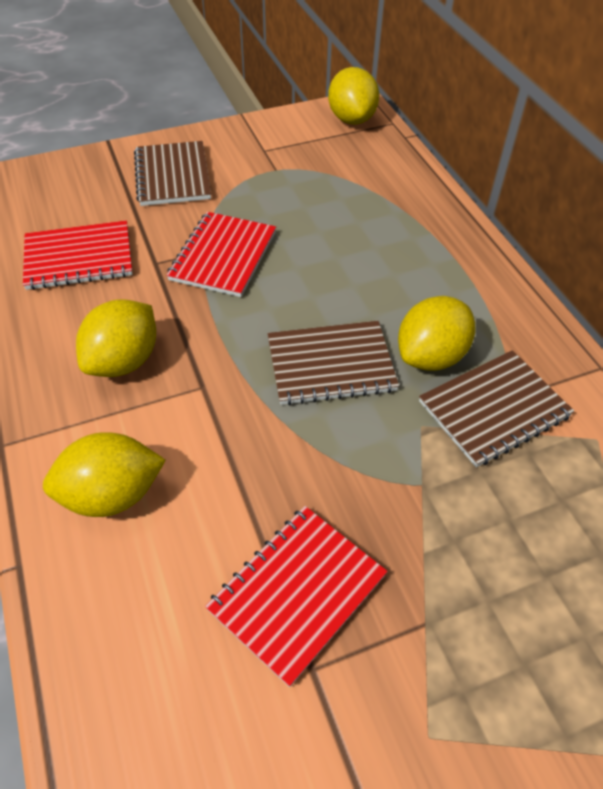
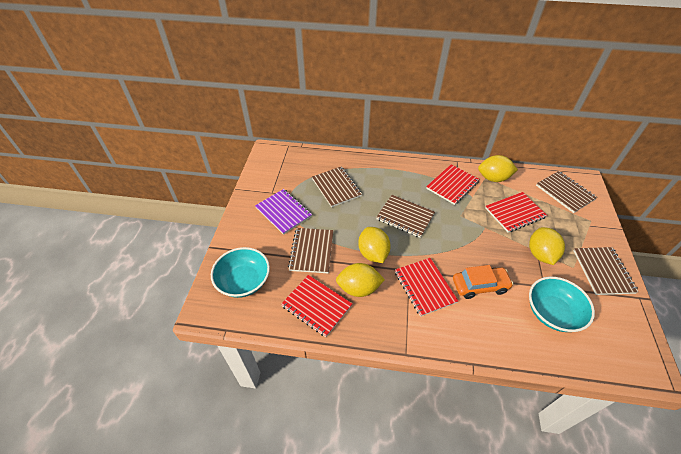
brown notebook: 3 -> 5
orange car: 0 -> 1
purple notebook: 0 -> 1
red notebook: 3 -> 4
turquoise bowl: 0 -> 2

